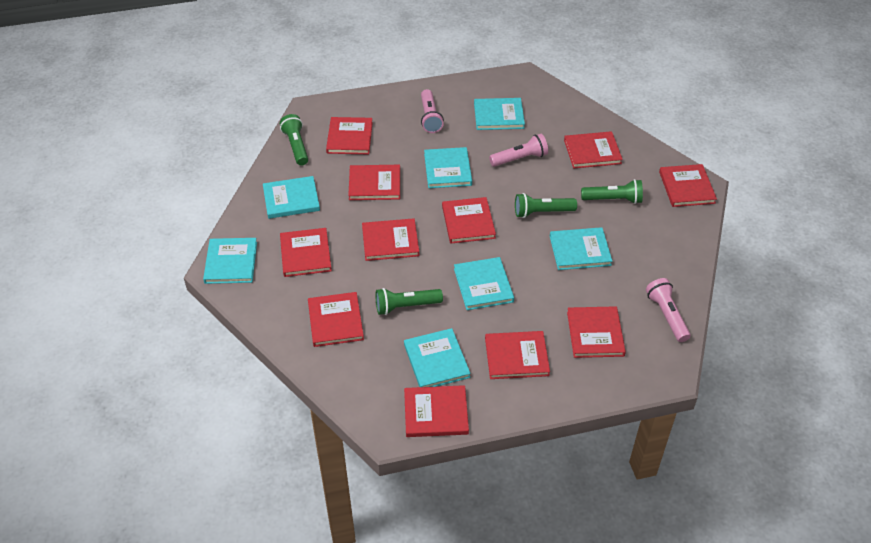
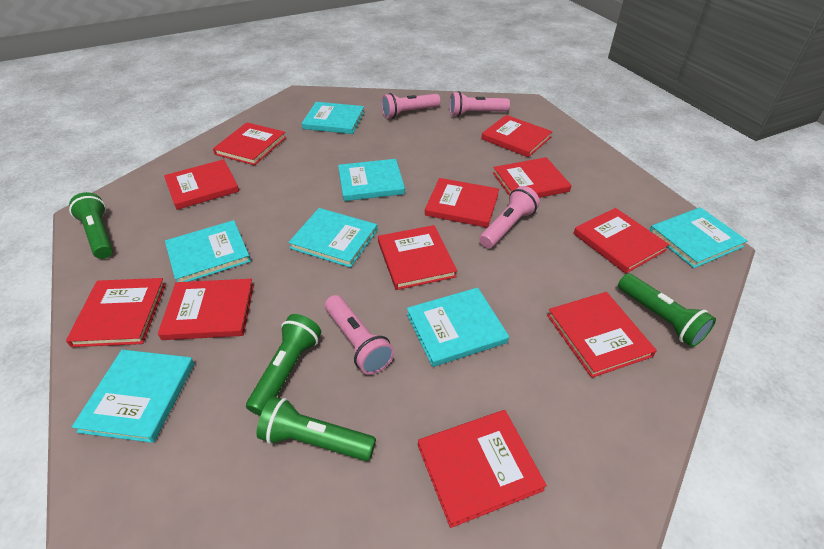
pink flashlight: 3 -> 4

